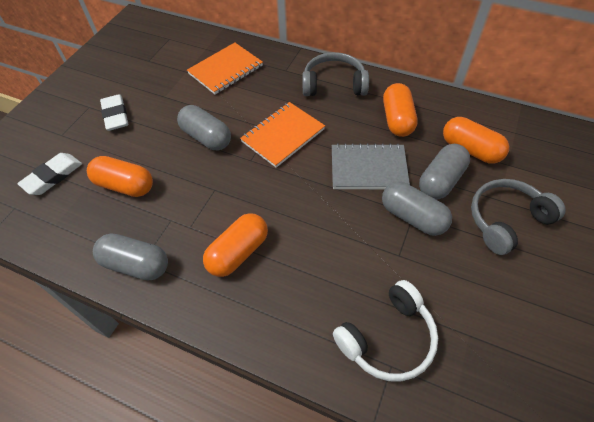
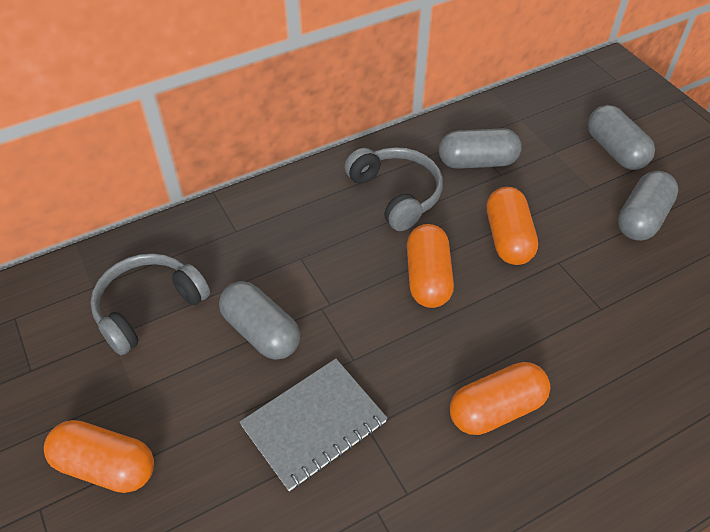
orange notebook: 2 -> 0
white eraser: 2 -> 0
white headphones: 1 -> 0

